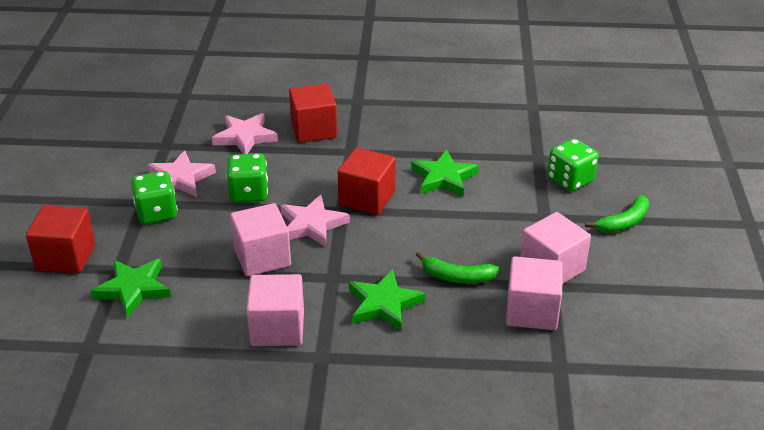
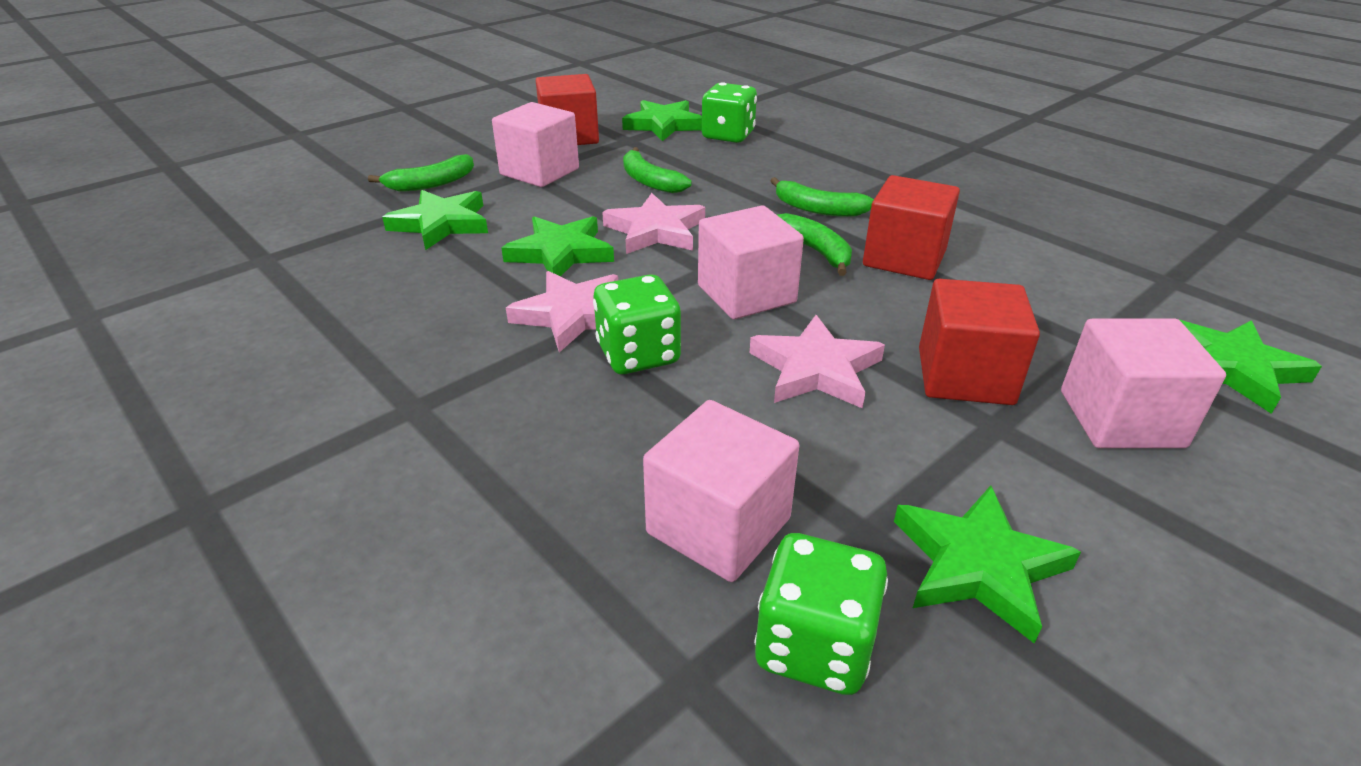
green banana: 2 -> 4
green star: 3 -> 5

